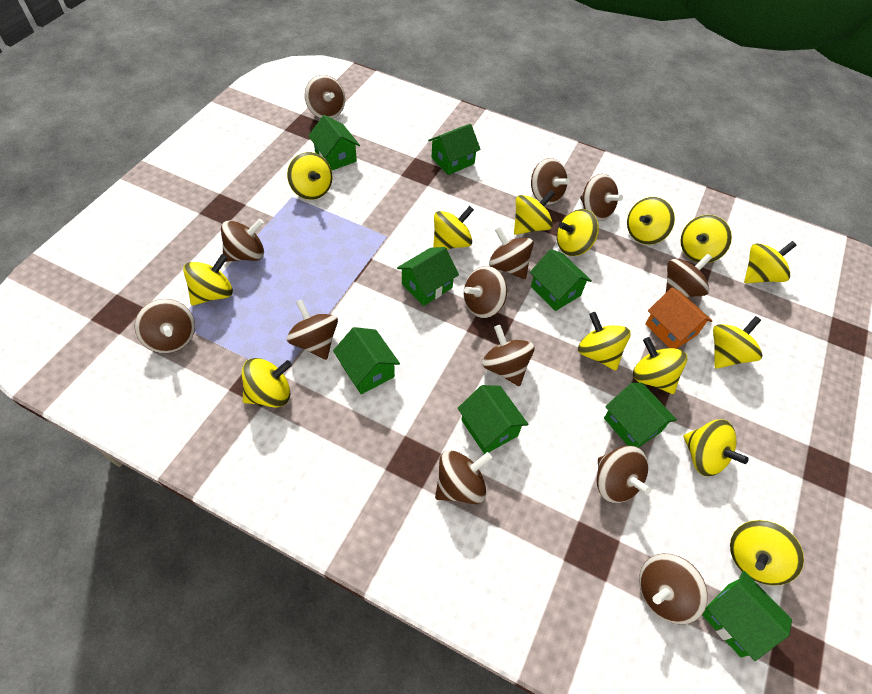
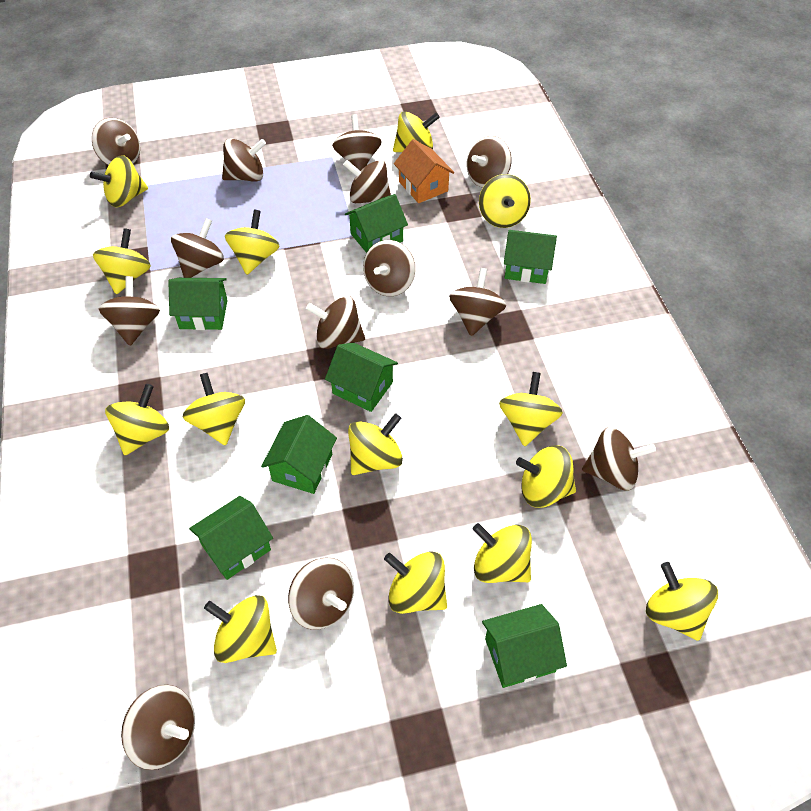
green house: 8 -> 7

